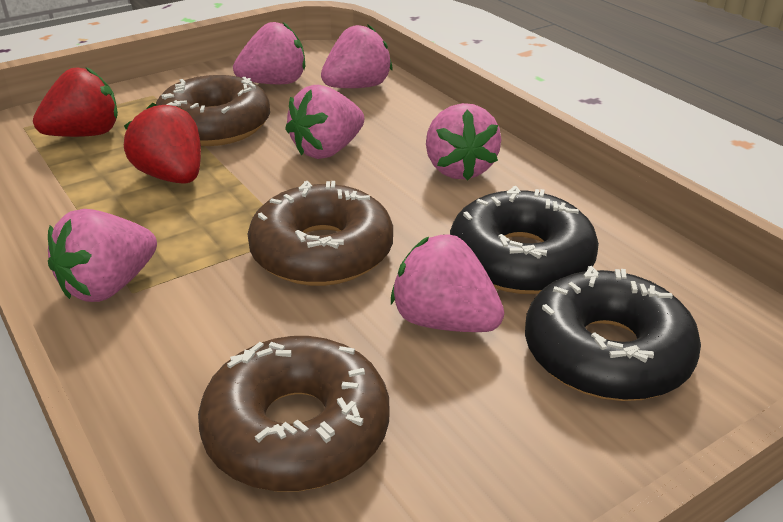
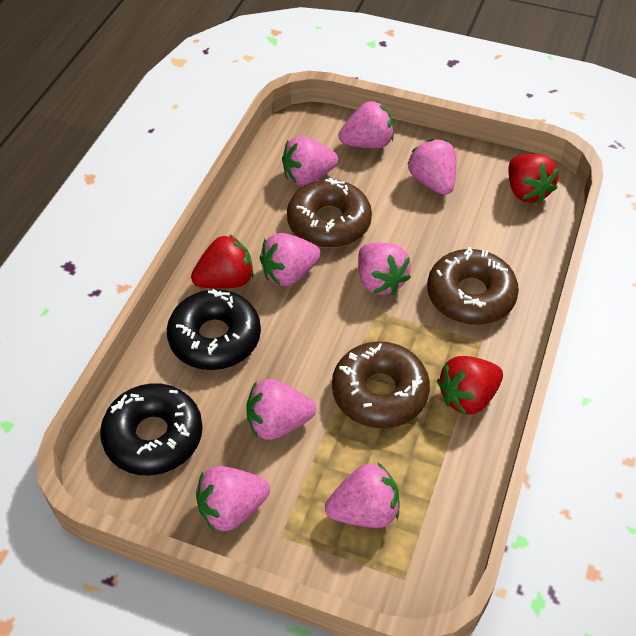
pink strawberry: 6 -> 8
red strawberry: 2 -> 3

